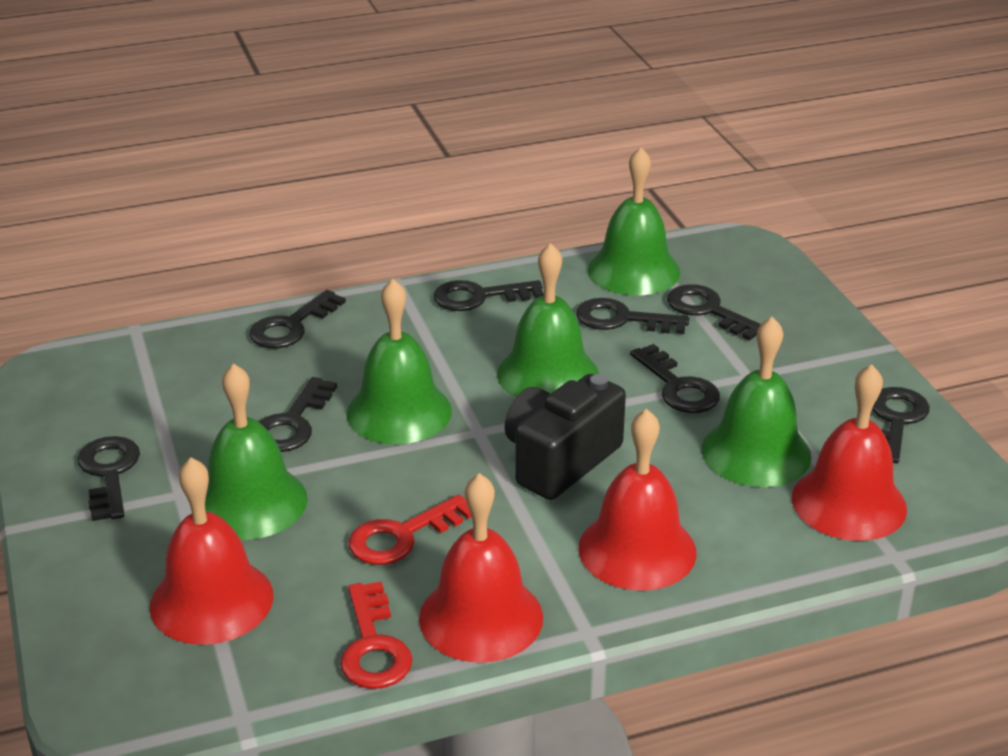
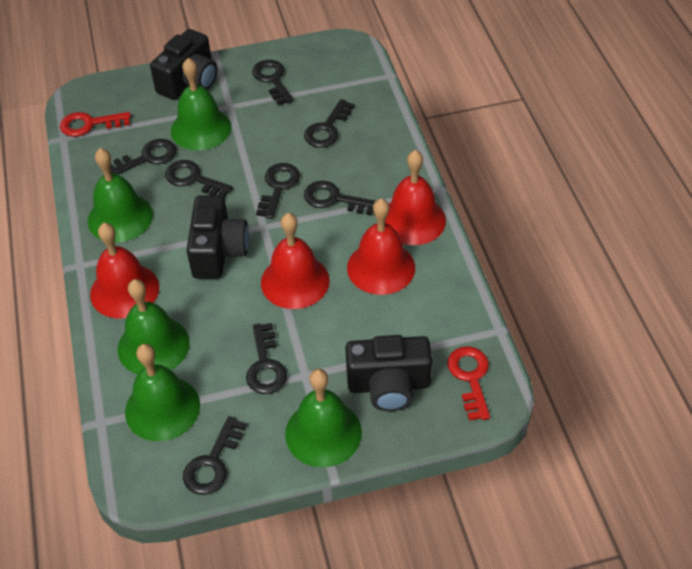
black camera: 1 -> 3

